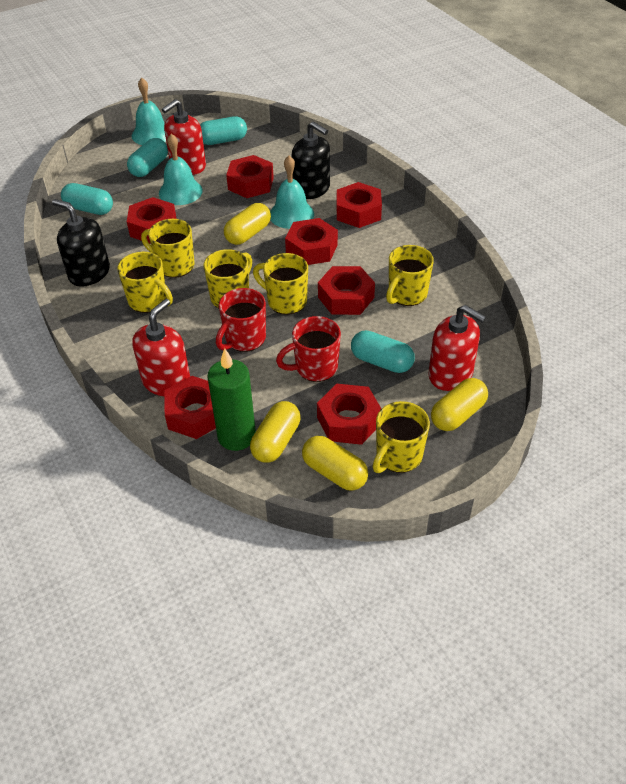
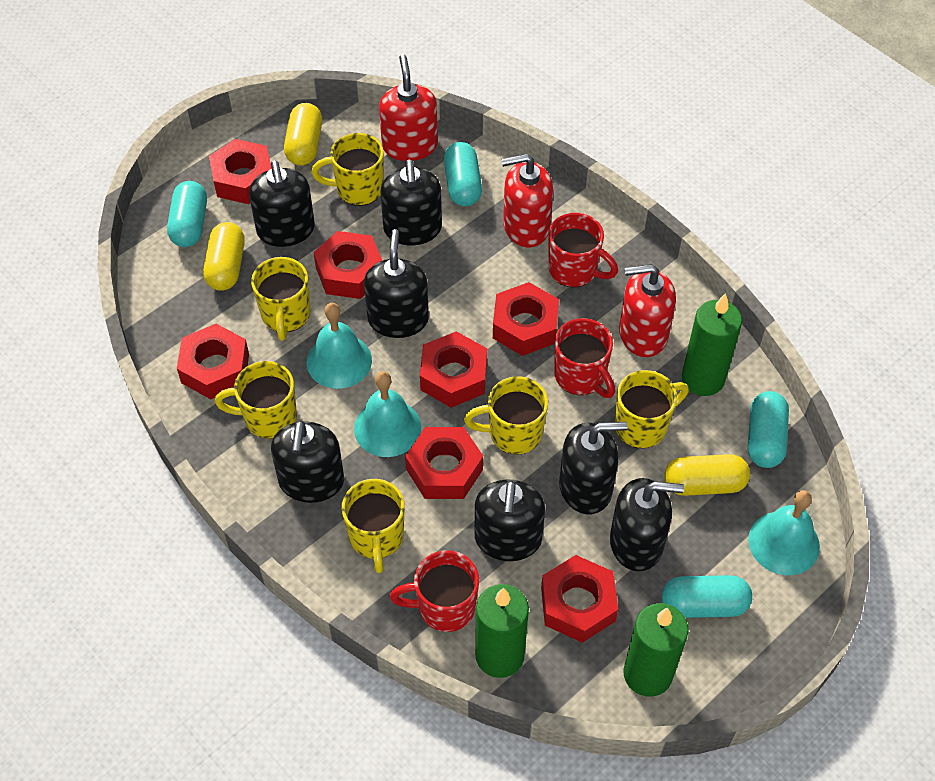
black soap dispenser: 2 -> 7
green candle: 1 -> 3
red mug: 2 -> 3
yellow capsule: 4 -> 3

